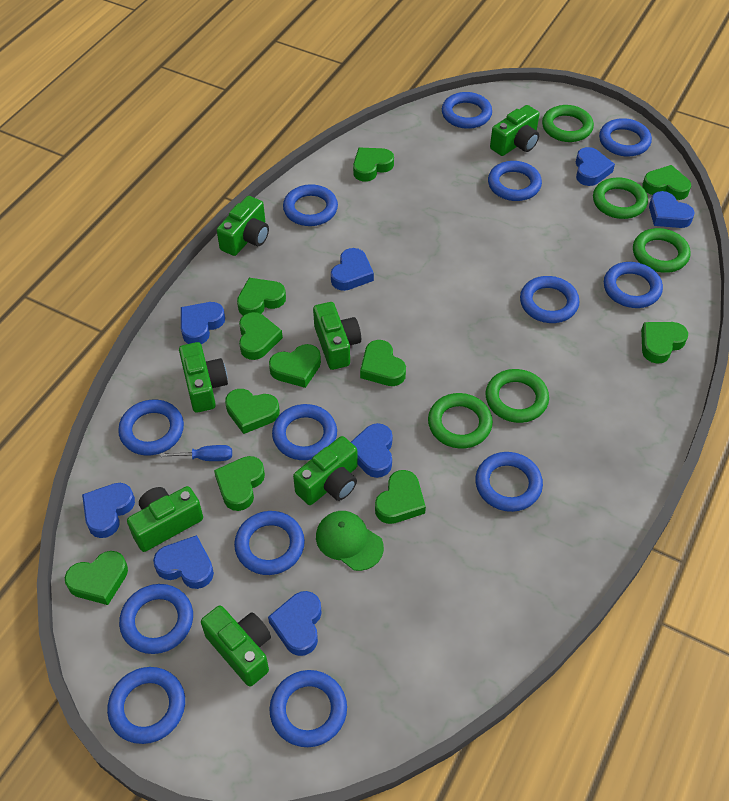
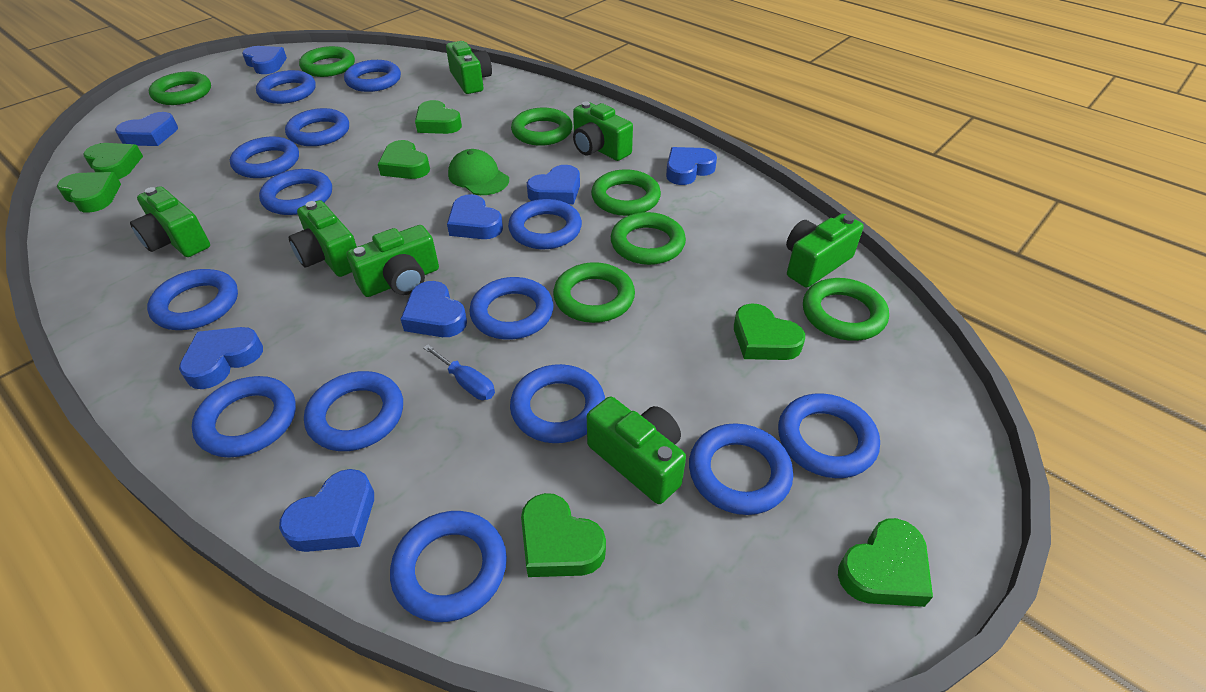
blue ring: 13 -> 14
green heart: 11 -> 7
green ring: 5 -> 7

